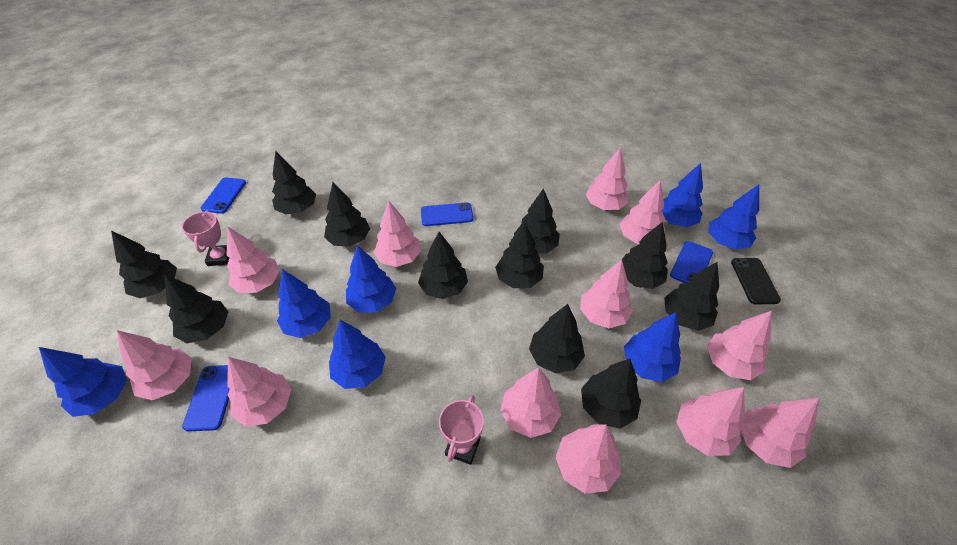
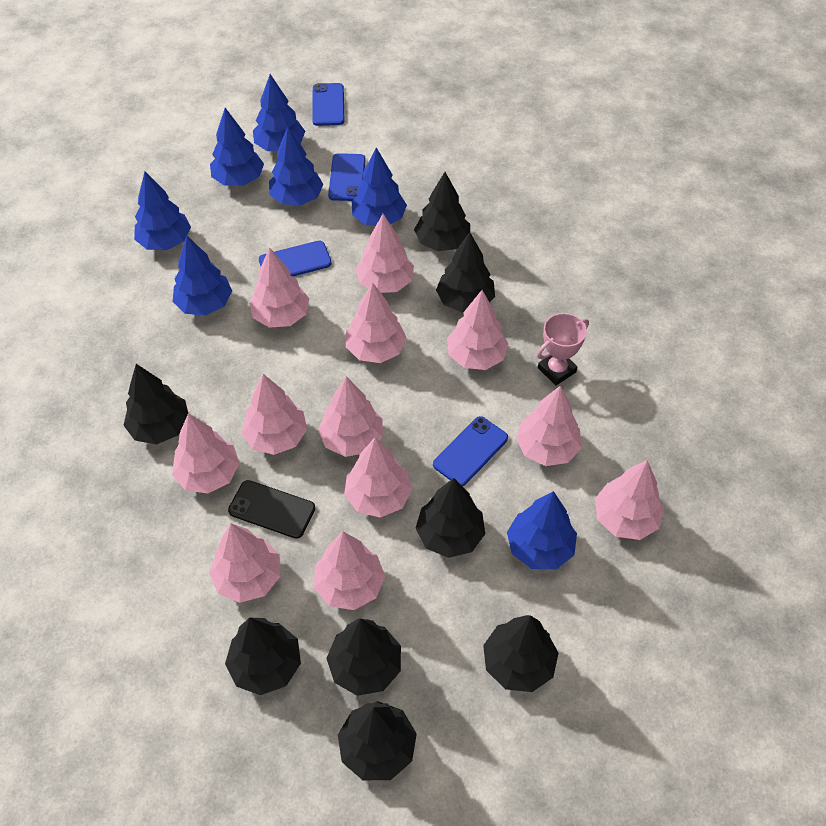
black tree: 11 -> 8
pink trophy: 2 -> 1

